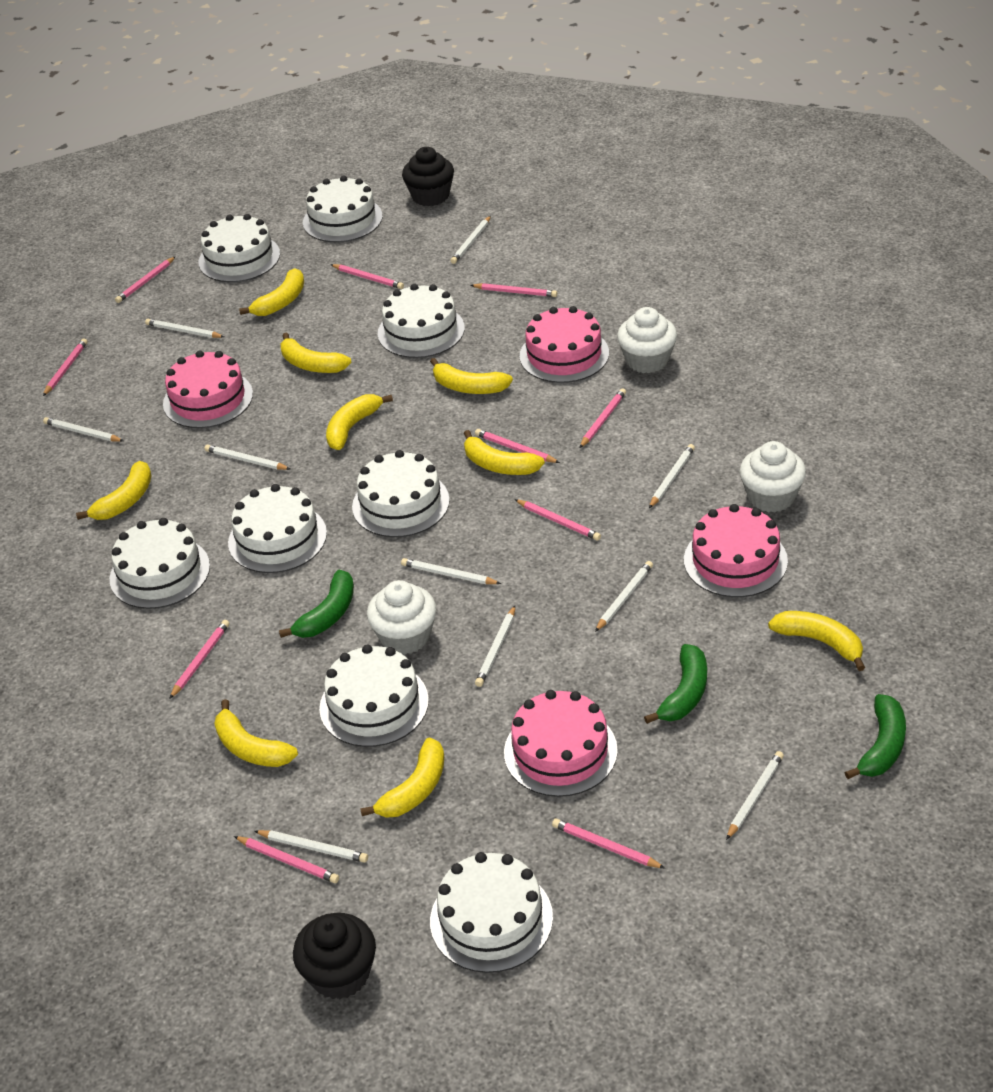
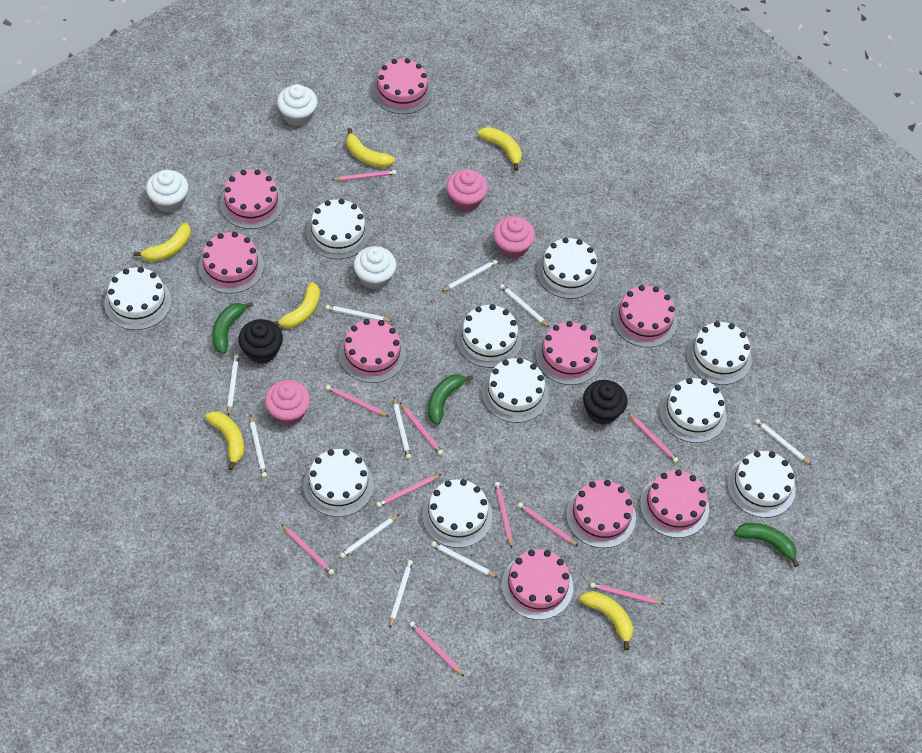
pink cake: 4 -> 9
pink cupcake: 0 -> 3
white cake: 8 -> 10
yellow banana: 9 -> 6

